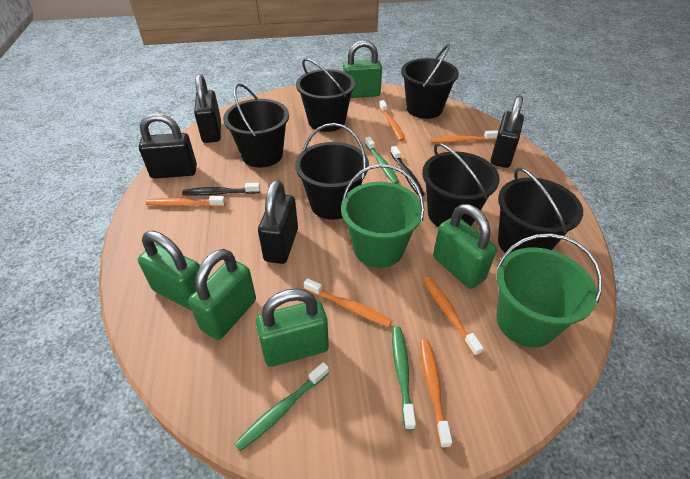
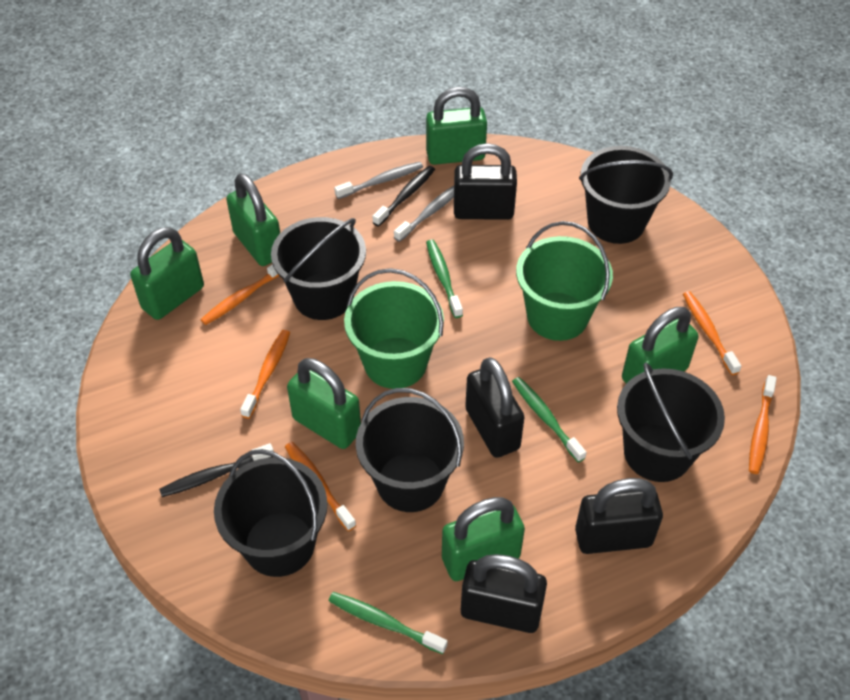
black bucket: 6 -> 5
green padlock: 5 -> 6
grey toothbrush: 0 -> 2
orange toothbrush: 6 -> 5

